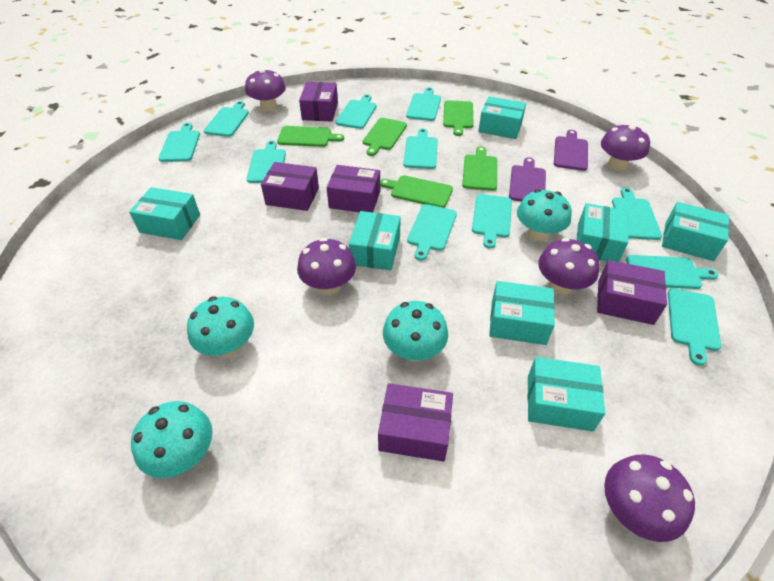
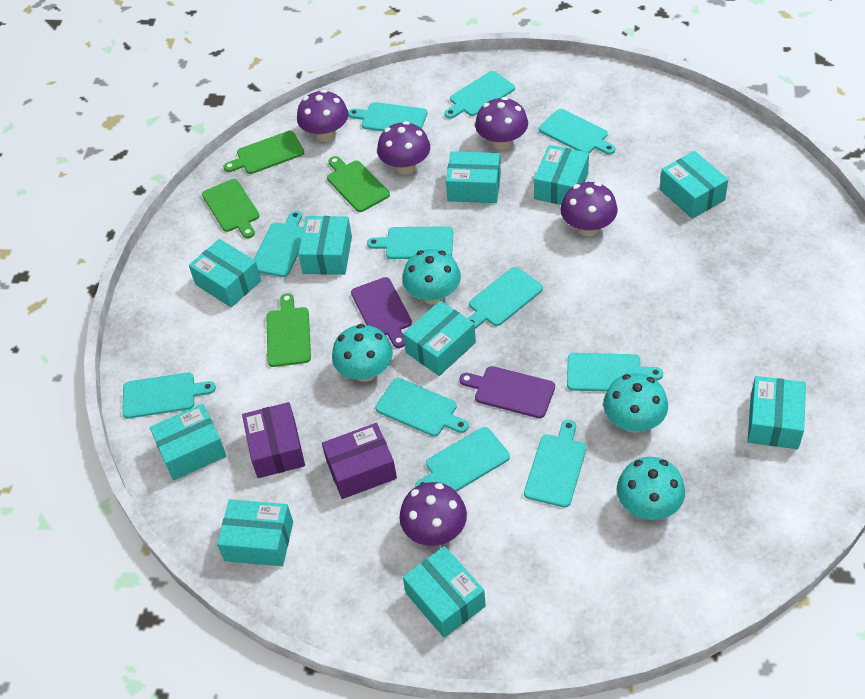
green cutting board: 5 -> 4
purple box: 5 -> 2
turquoise box: 7 -> 10

